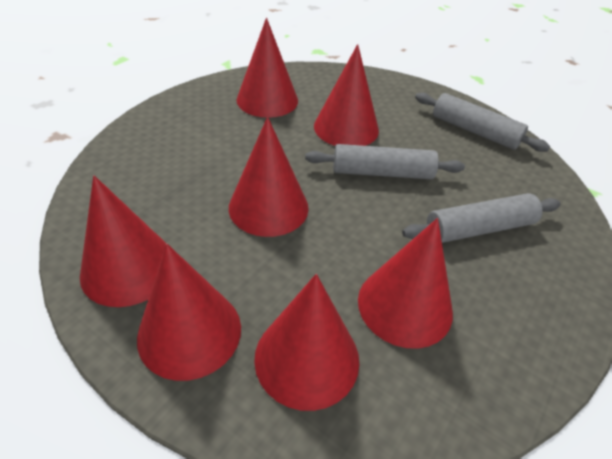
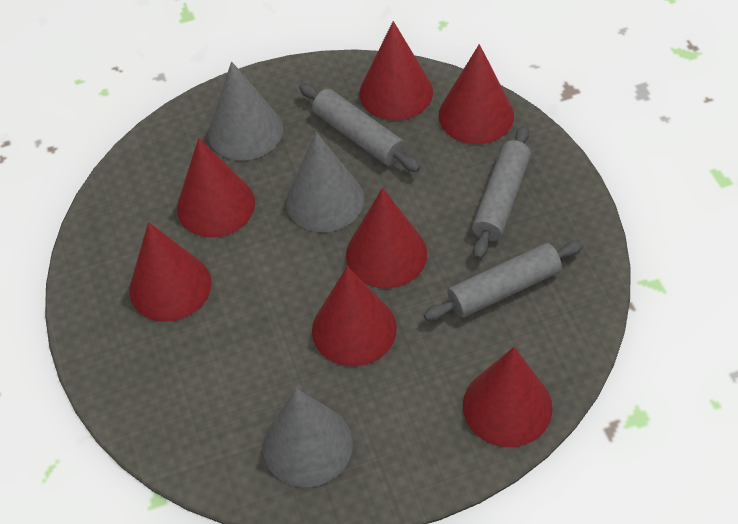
grey cone: 0 -> 3

